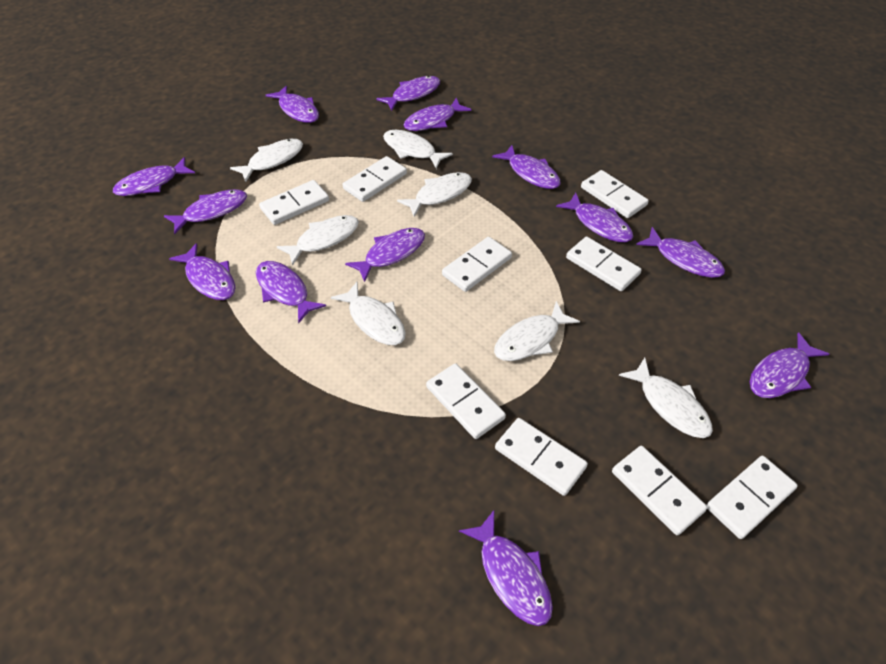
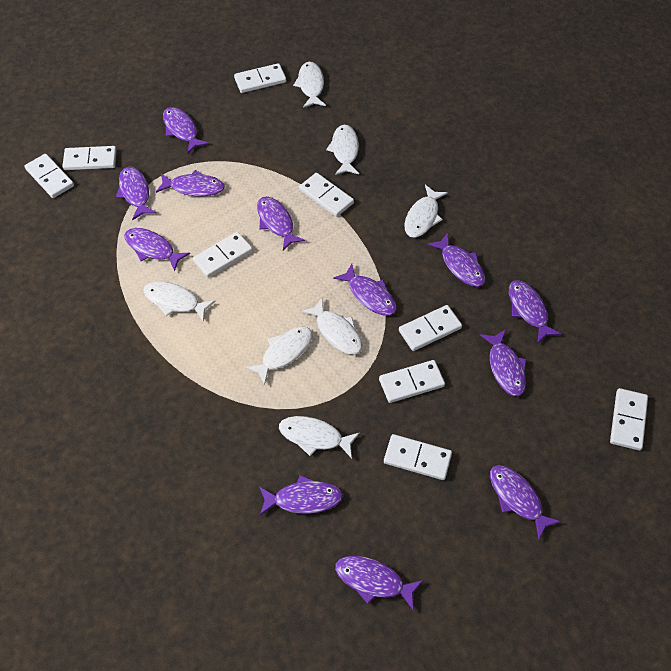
purple fish: 13 -> 12

